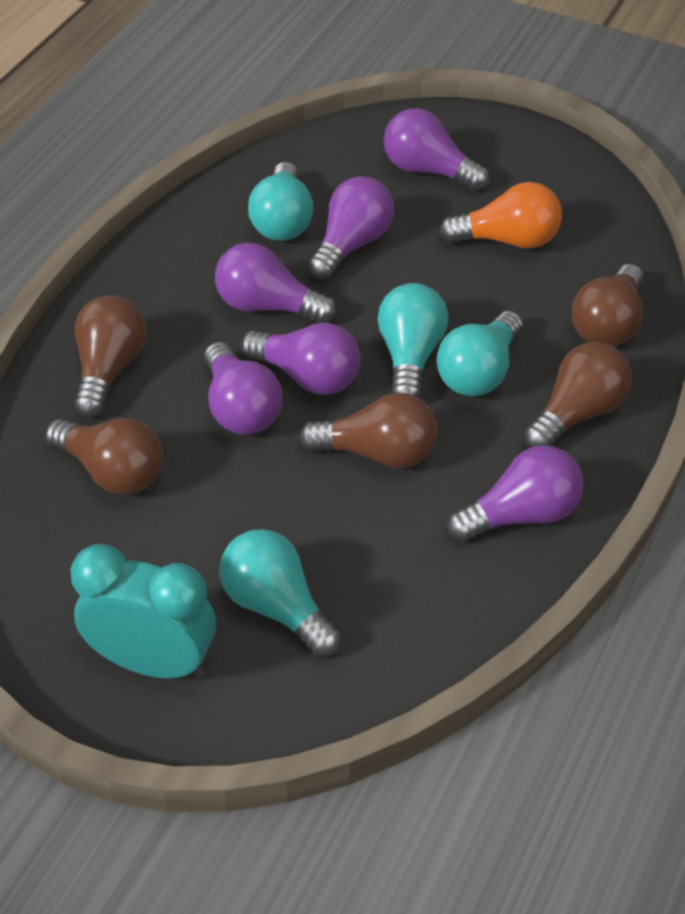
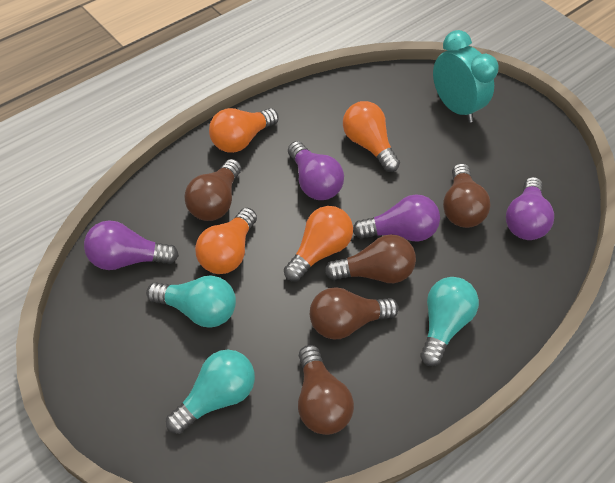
orange light bulb: 1 -> 4
purple light bulb: 6 -> 4
turquoise light bulb: 4 -> 3

